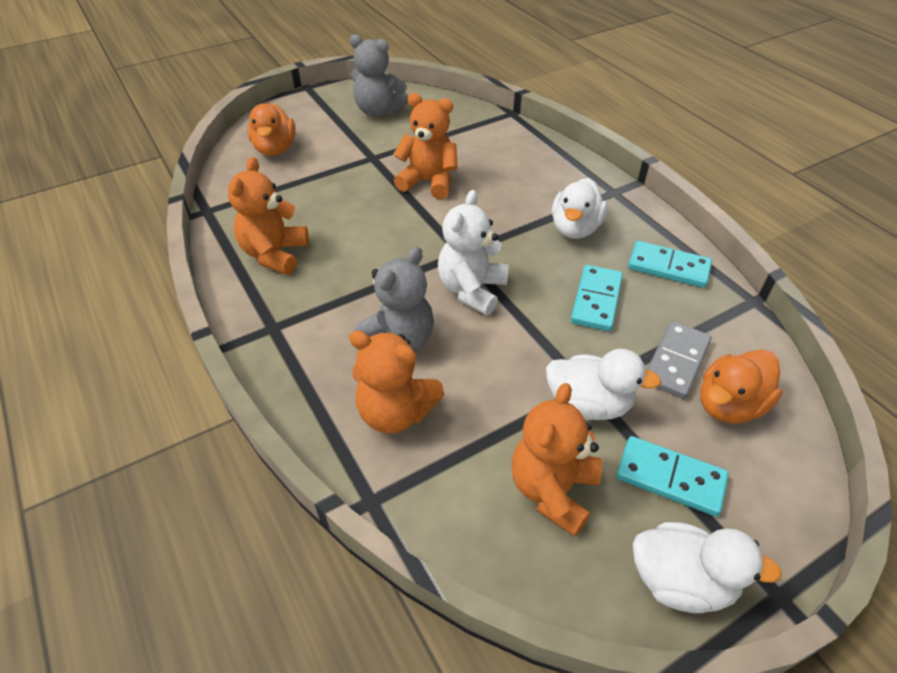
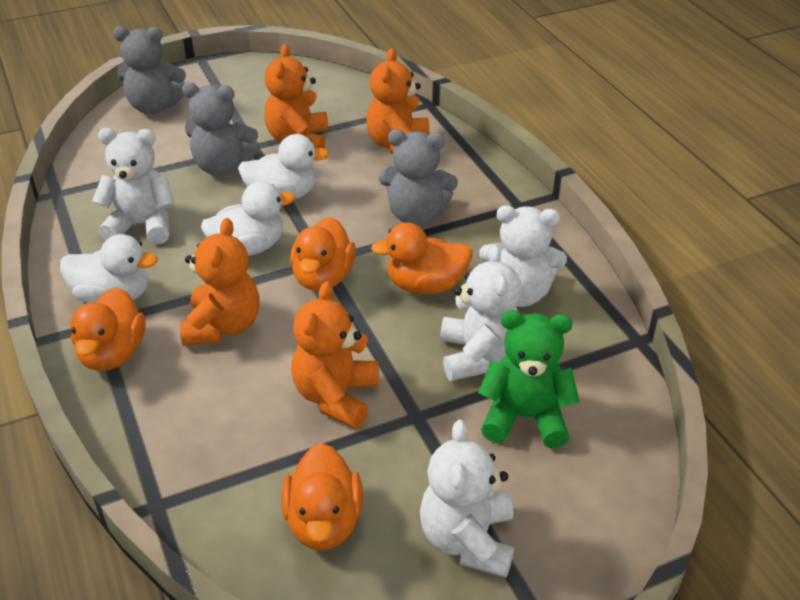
green teddy bear: 0 -> 1
grey domino: 1 -> 0
grey teddy bear: 2 -> 3
orange duck: 2 -> 4
turquoise domino: 3 -> 0
white teddy bear: 1 -> 4

